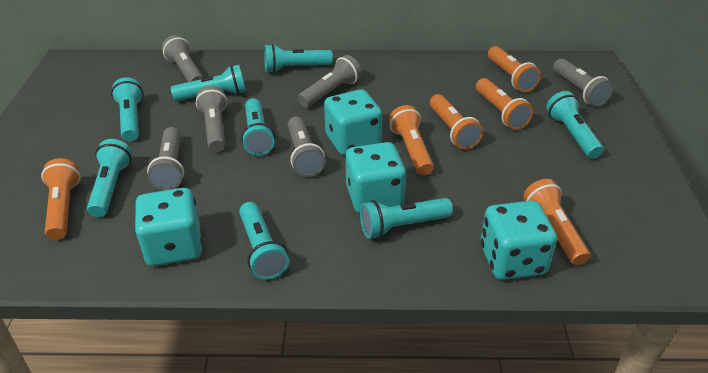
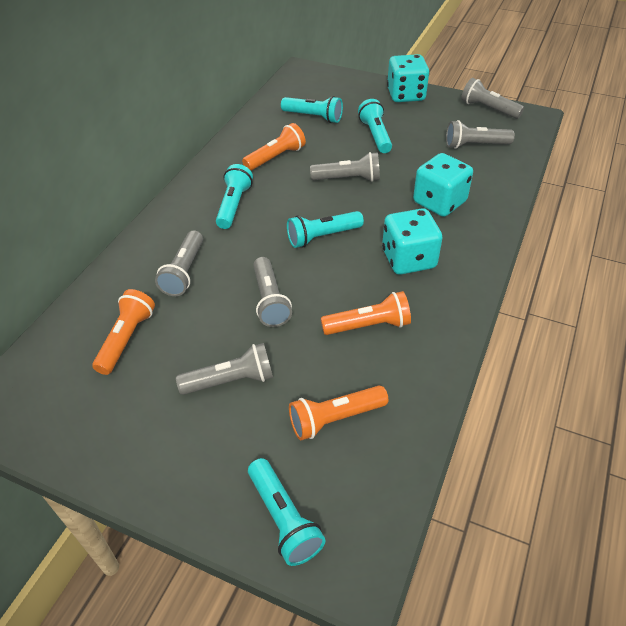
orange flashlight: 6 -> 4
turquoise dice: 4 -> 3
turquoise flashlight: 8 -> 5

